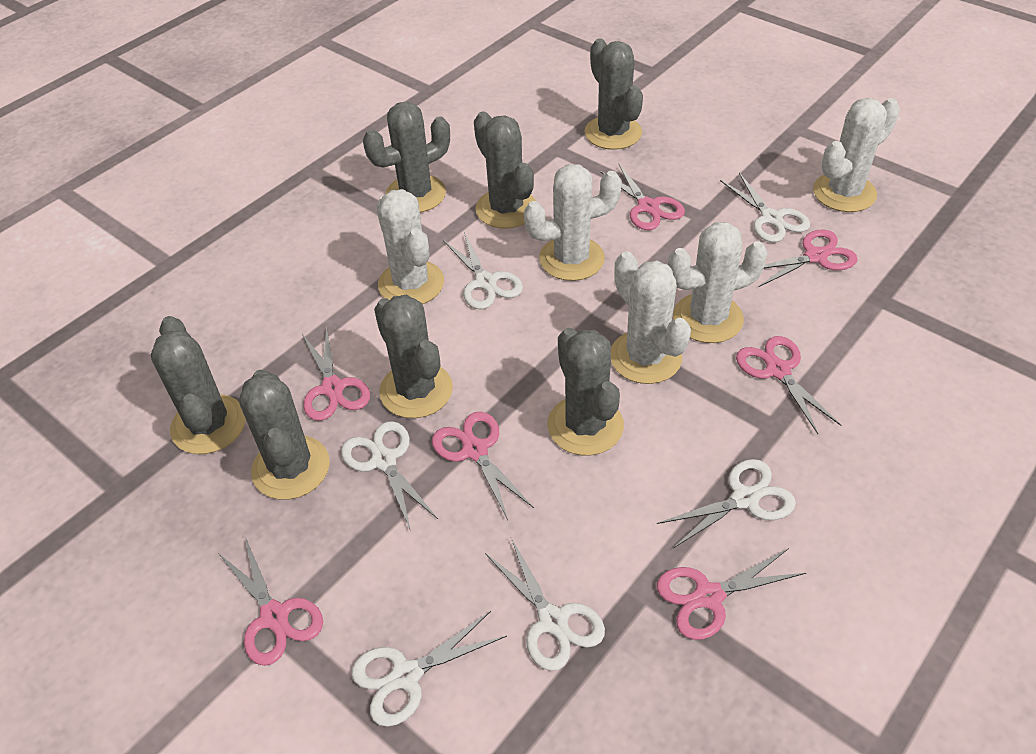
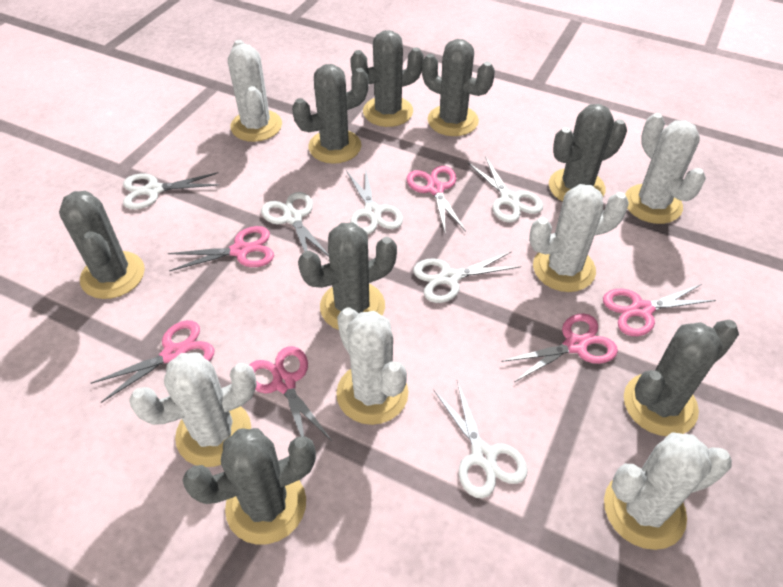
grey cactus: 7 -> 8
pink scissors: 7 -> 6
white cactus: 5 -> 6

